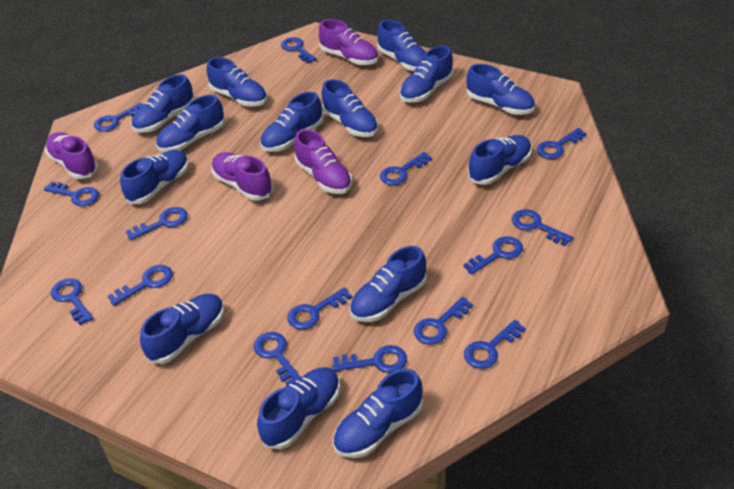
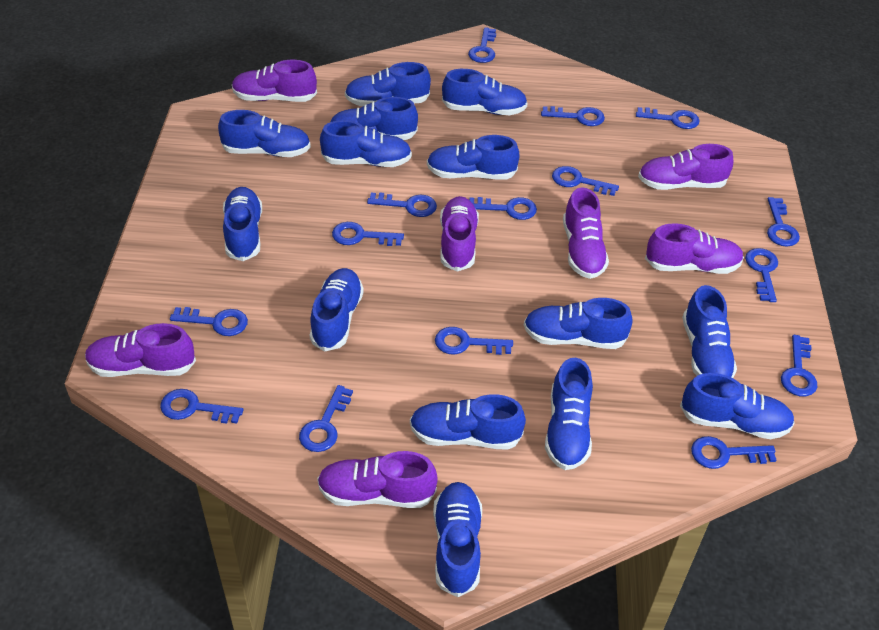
purple shoe: 4 -> 7

